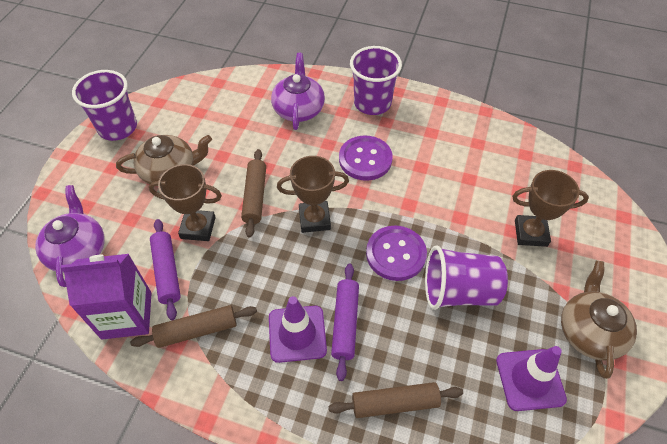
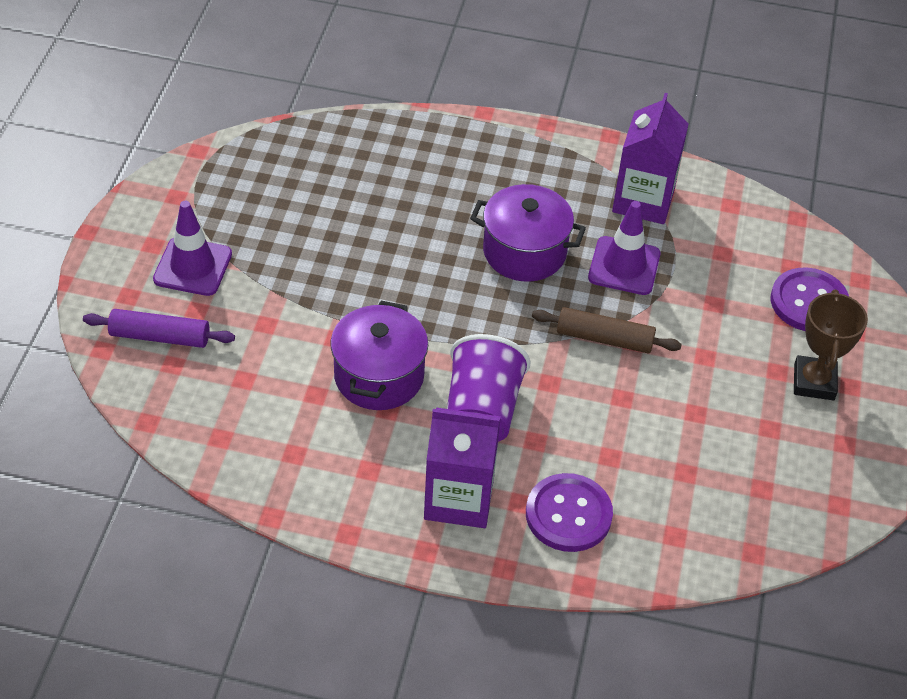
brown rolling pin: 3 -> 1
brown teapot: 2 -> 0
brown trophy: 3 -> 1
purple carton: 1 -> 2
purple cup: 3 -> 1
purple pot: 0 -> 2
purple rolling pin: 2 -> 1
purple teapot: 2 -> 0

